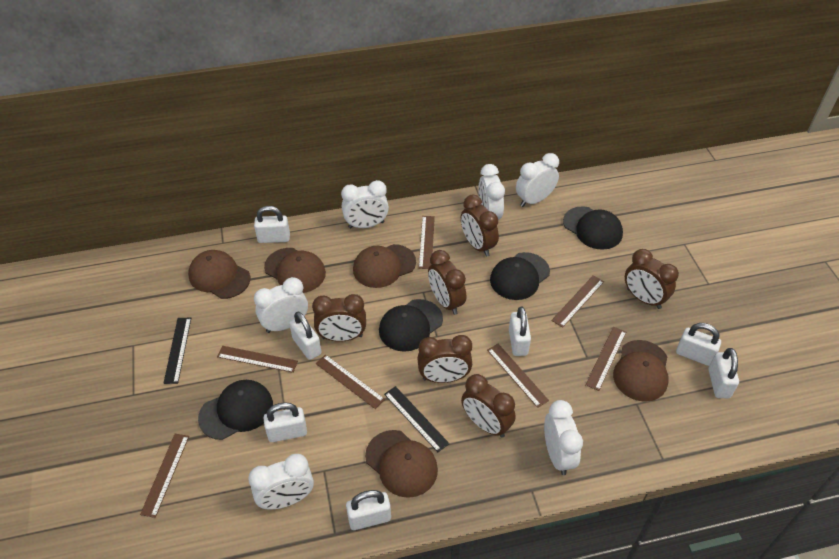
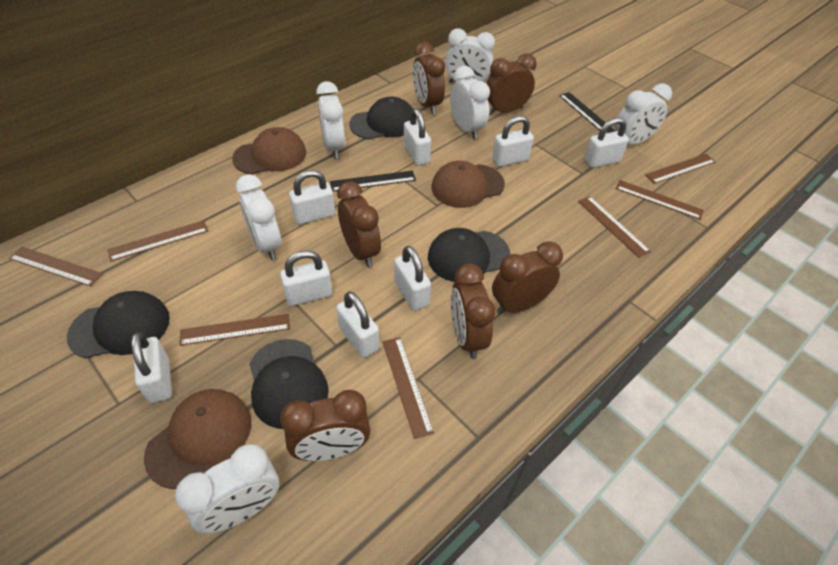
brown cap: 5 -> 3
white padlock: 7 -> 8

